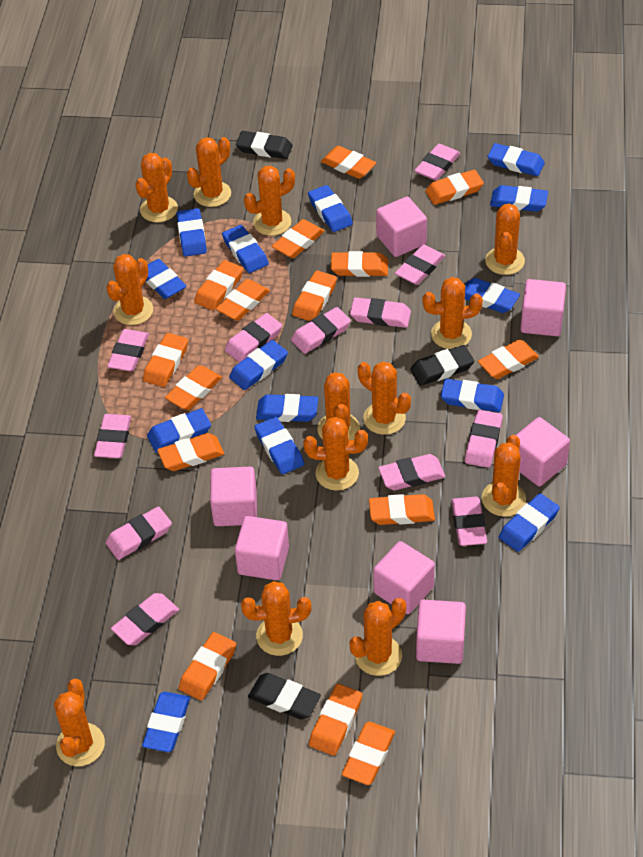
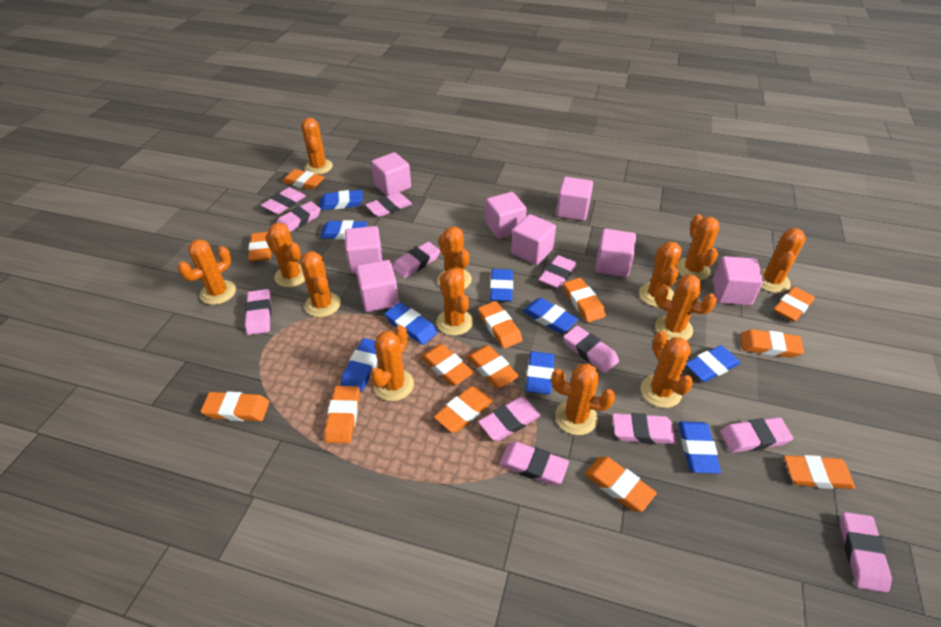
black eraser: 3 -> 0
blue eraser: 14 -> 9
orange eraser: 15 -> 13
pink cube: 7 -> 8

